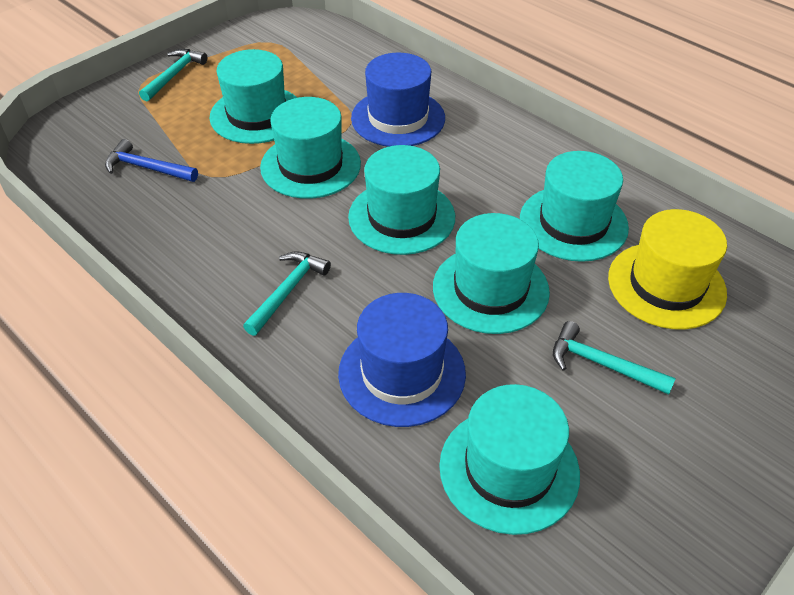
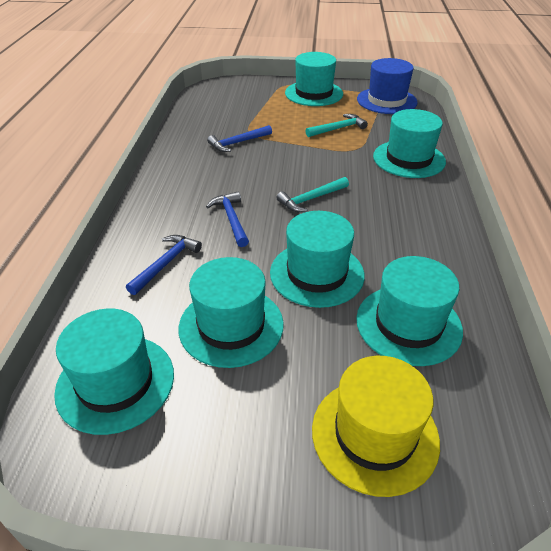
blue hammer: 1 -> 3
blue hat: 2 -> 1
turquoise hammer: 3 -> 2

